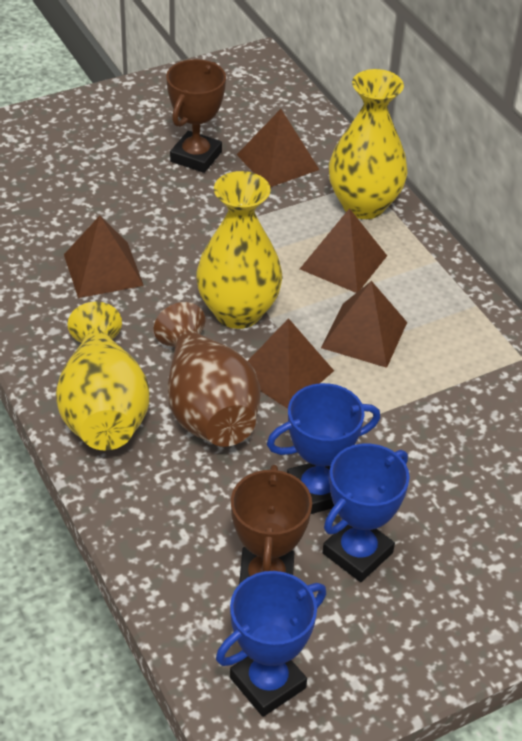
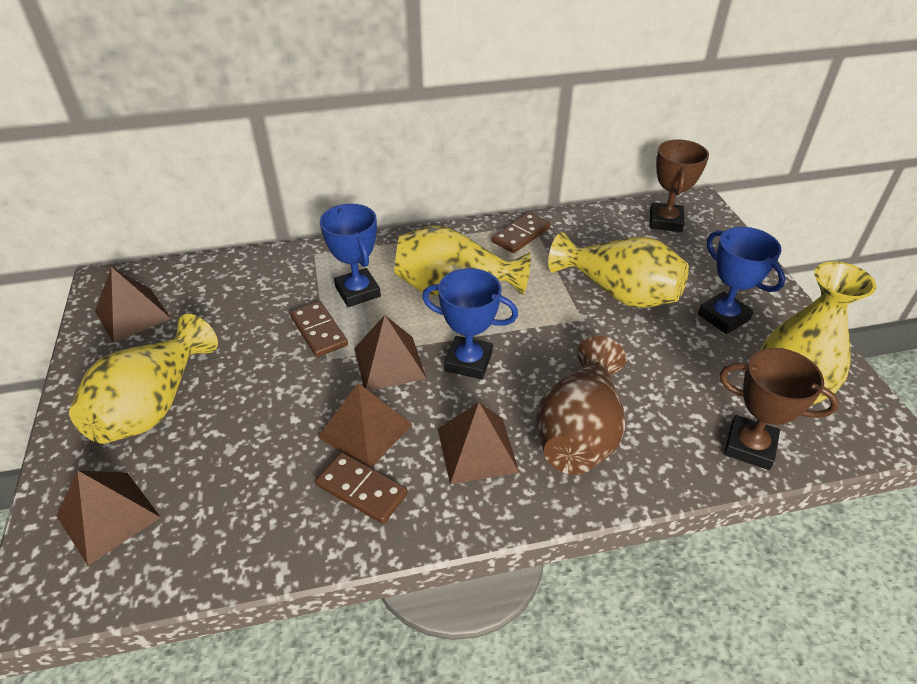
brown domino: 0 -> 3
yellow vase: 3 -> 4

